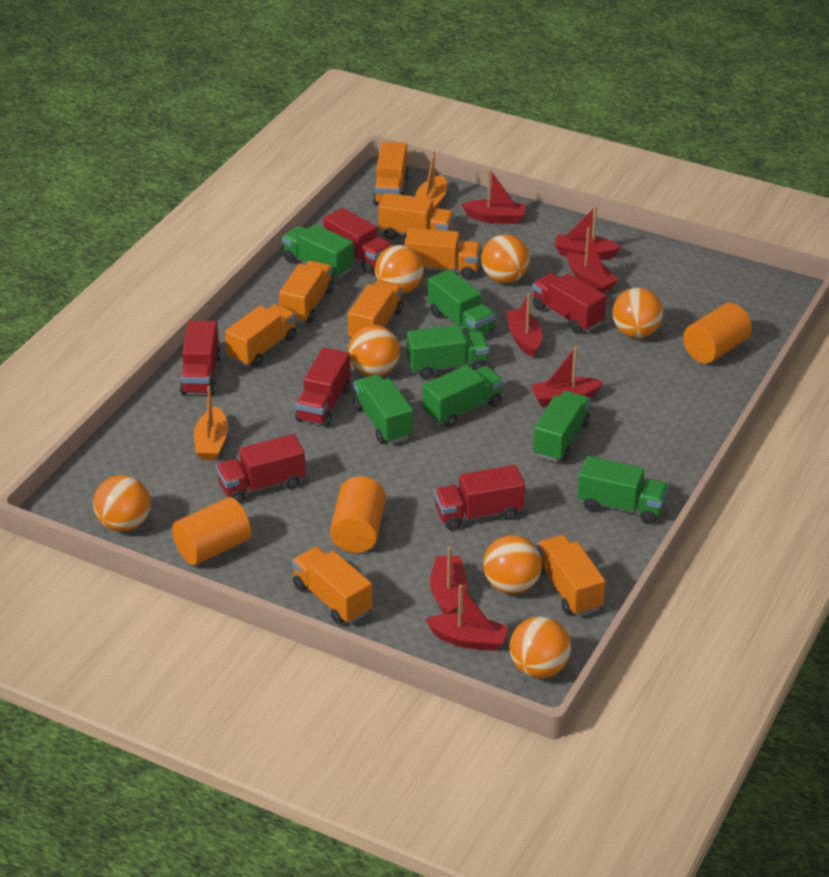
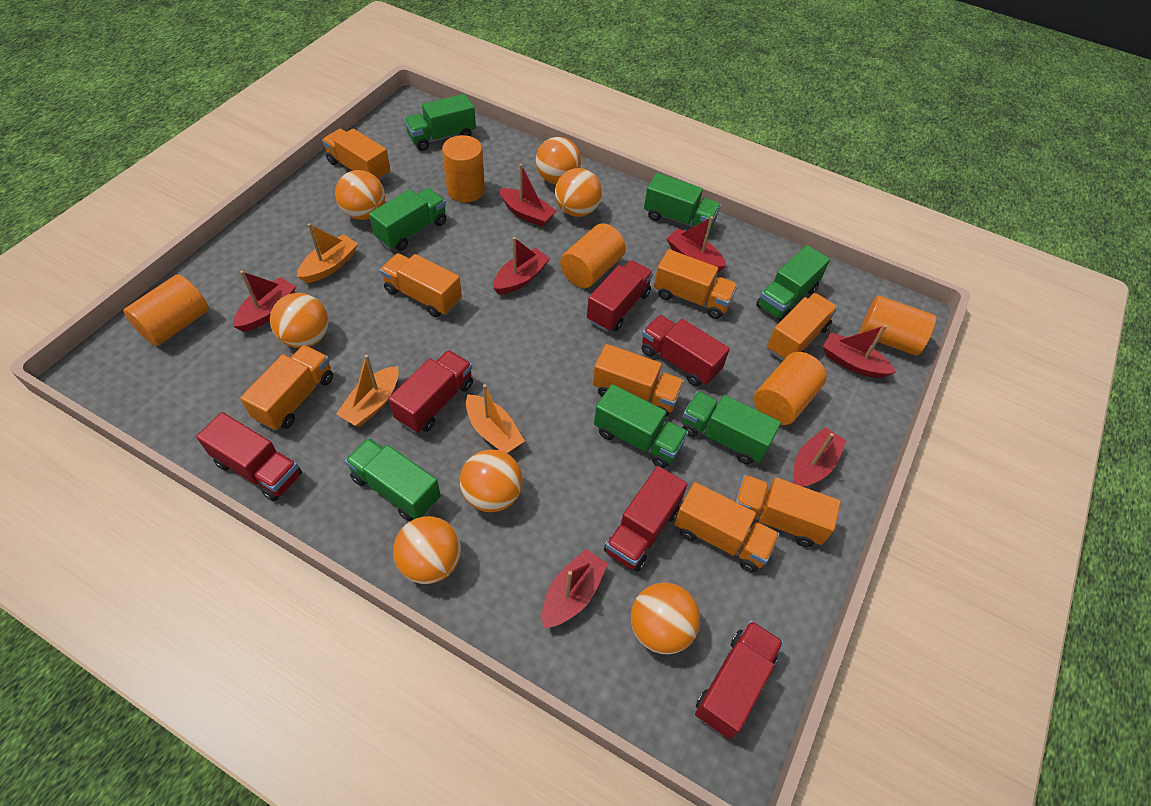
orange boat: 2 -> 3
orange cylinder: 3 -> 5

